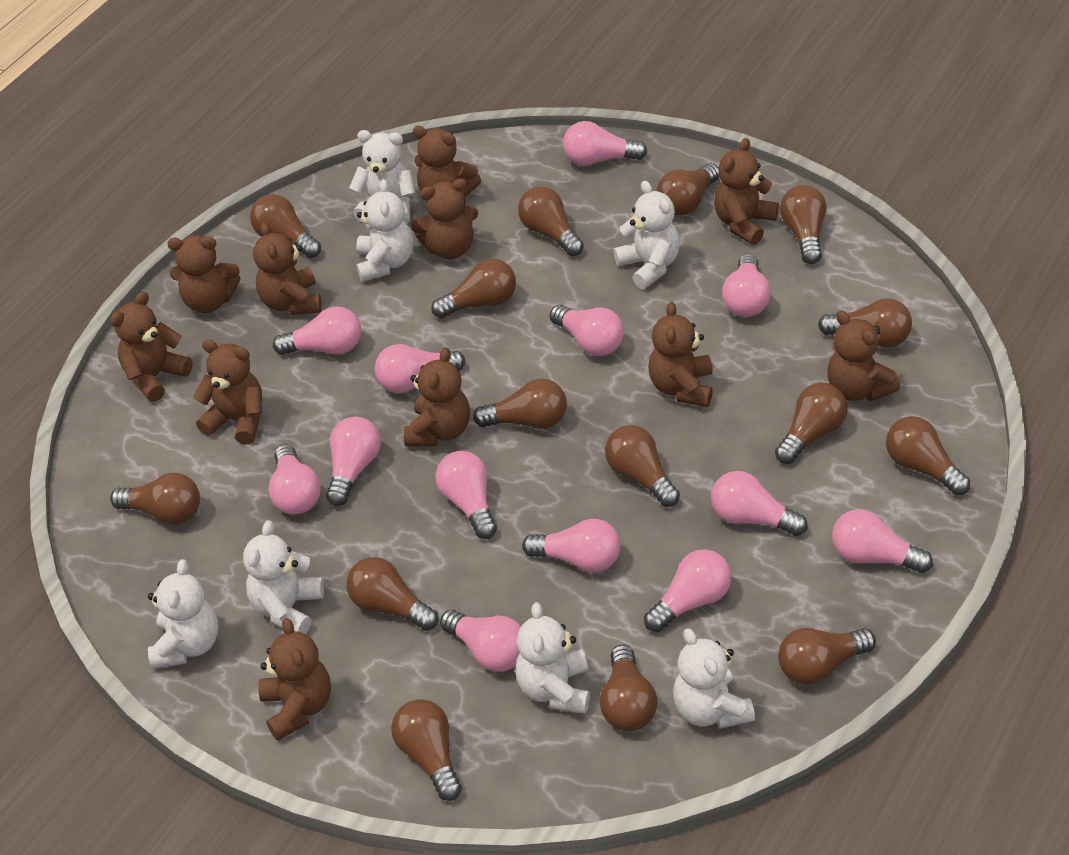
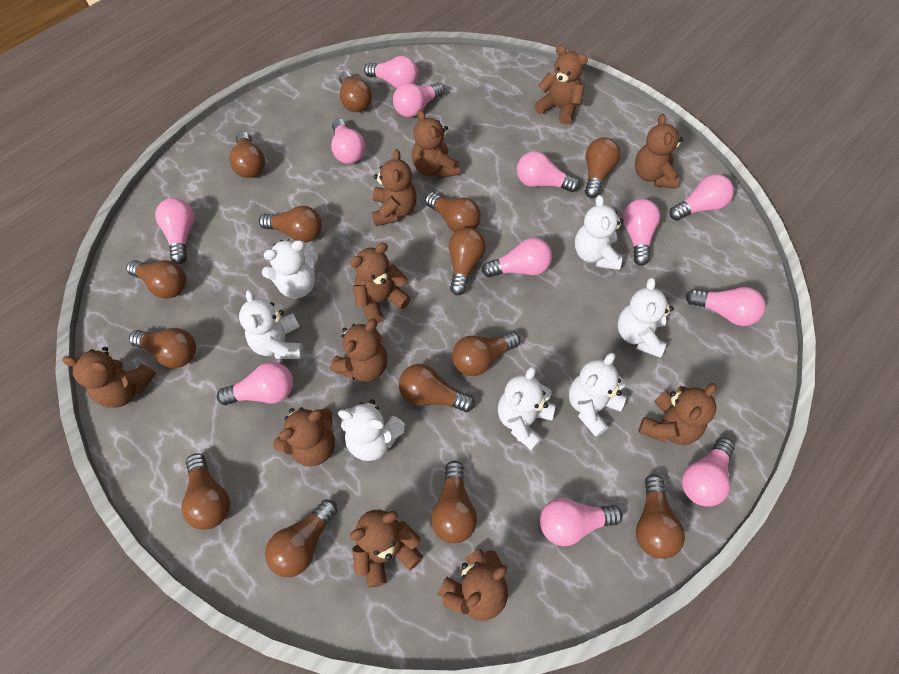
brown light bulb: 15 -> 14
pink light bulb: 13 -> 12

